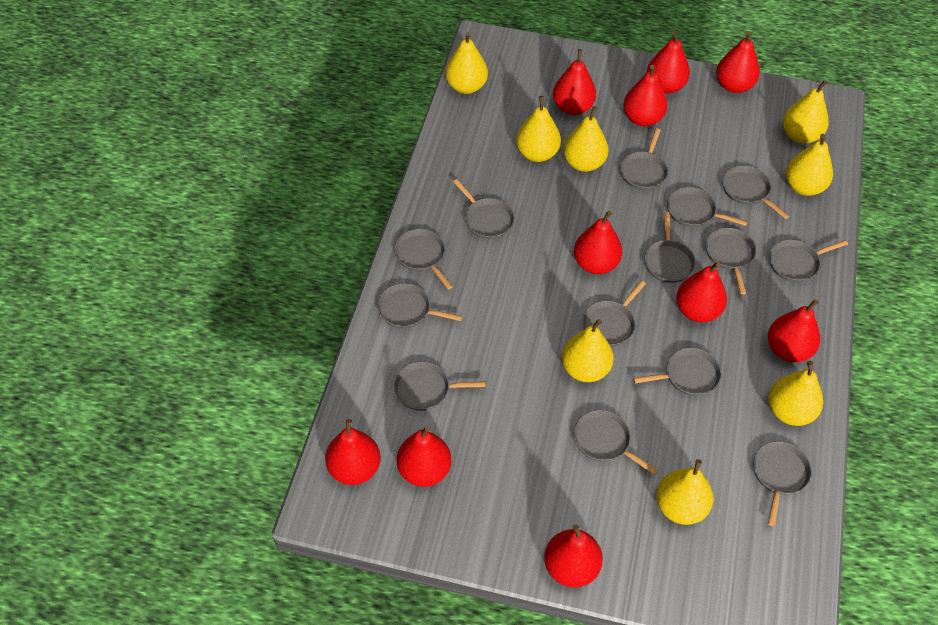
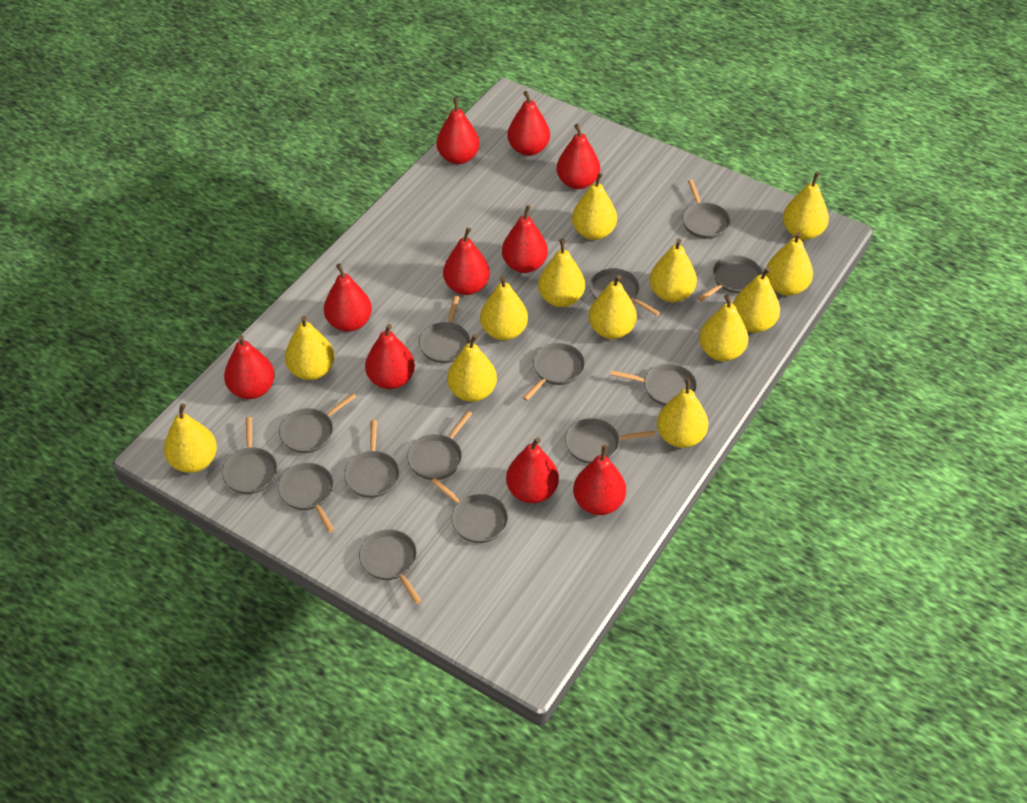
yellow pear: 8 -> 13

